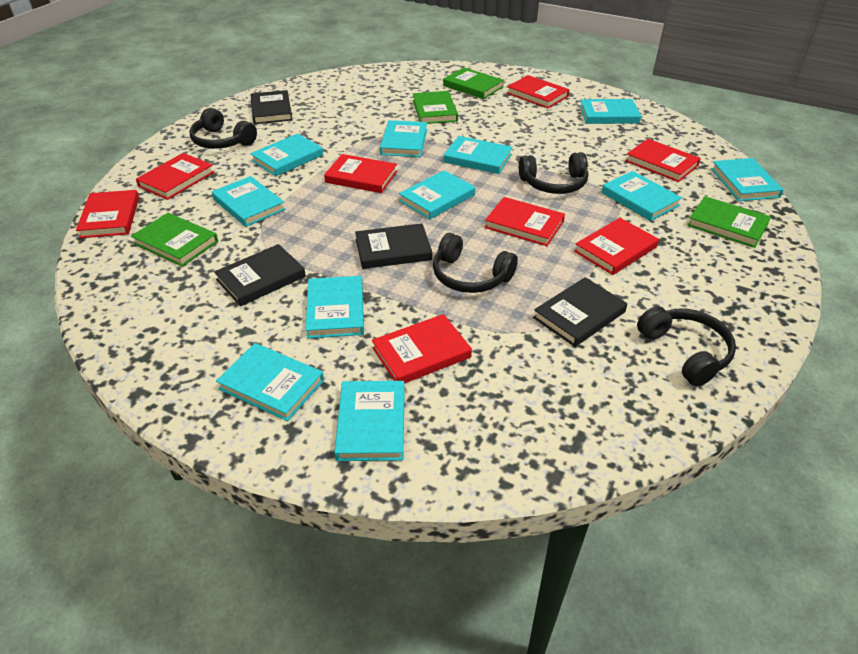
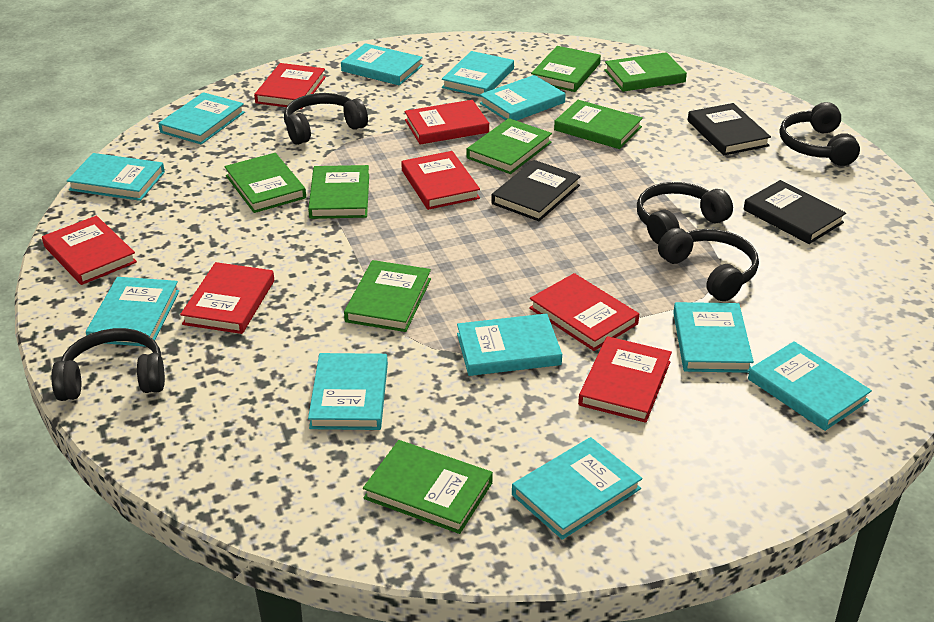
black book: 4 -> 3
black headphones: 4 -> 5
green book: 4 -> 8
red book: 8 -> 7

